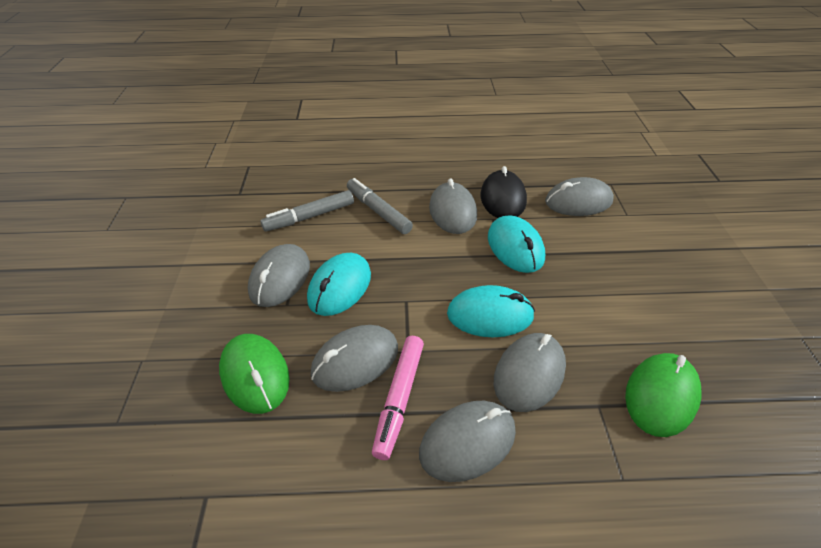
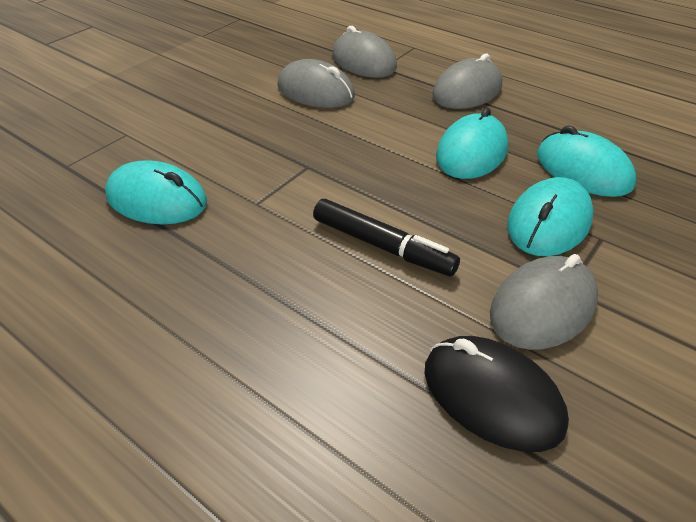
black marker: 0 -> 1
green mouse: 2 -> 0
grey marker: 2 -> 0
grey mouse: 6 -> 4
pink marker: 1 -> 0
turquoise mouse: 3 -> 4

